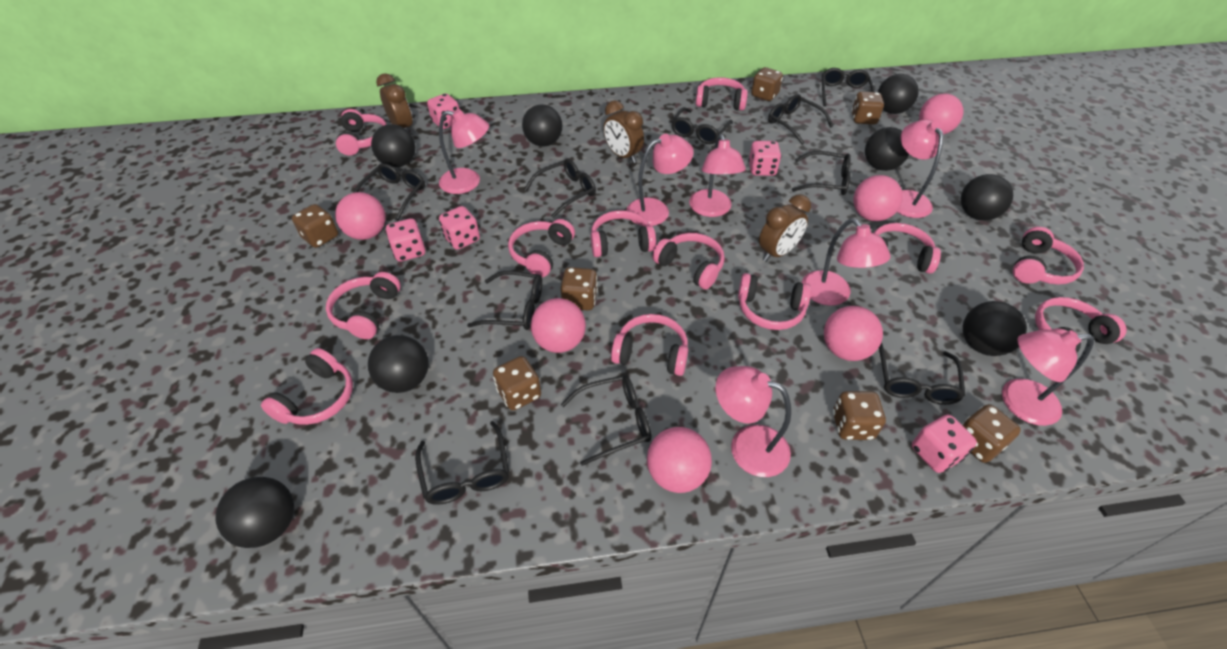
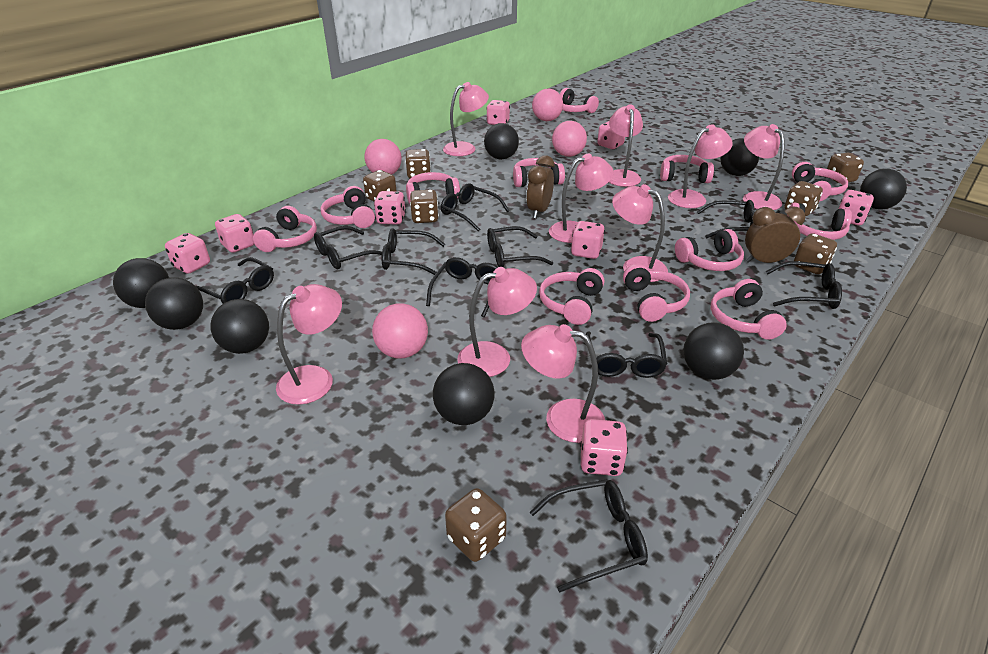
brown clock: 3 -> 2
pink ball: 6 -> 4
pink dice: 5 -> 8
pink lamp: 7 -> 9

